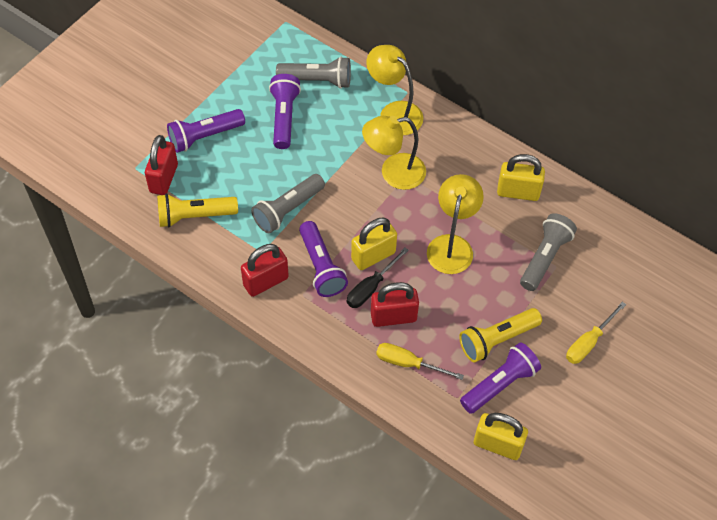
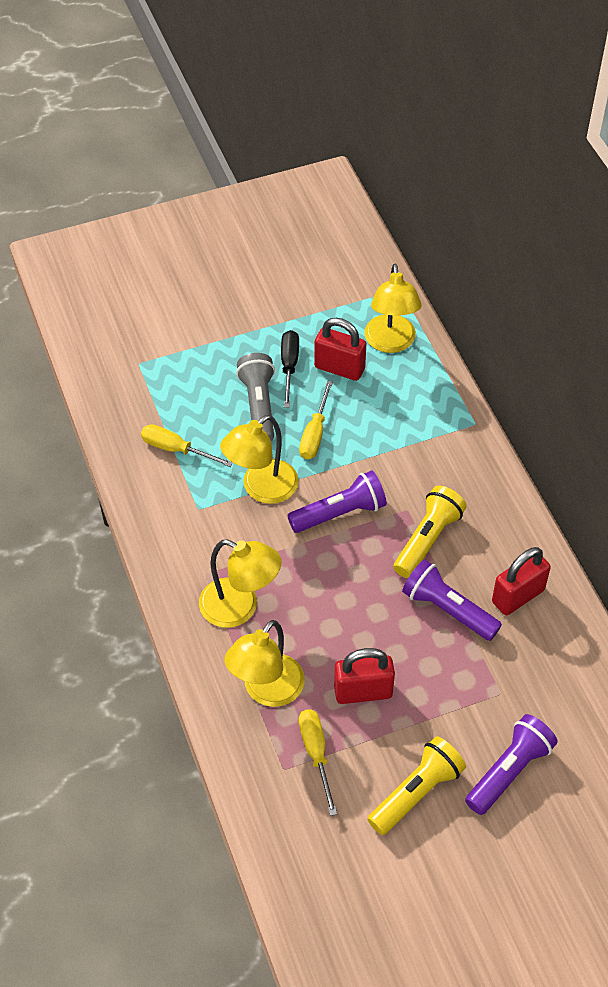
grey flashlight: 3 -> 1
purple flashlight: 4 -> 3
yellow lamp: 3 -> 4
yellow padlock: 3 -> 0
yellow screwdriver: 2 -> 3

